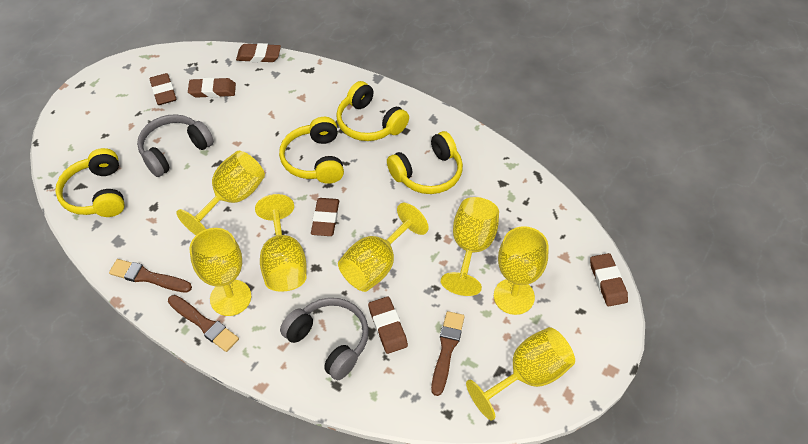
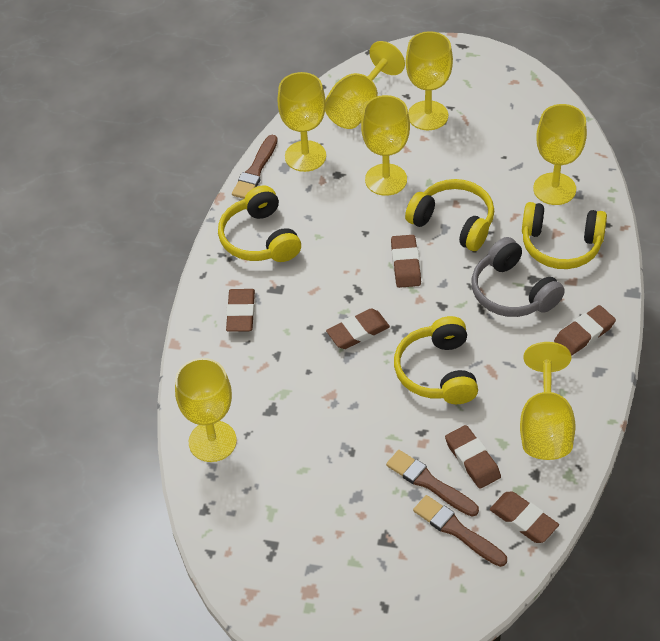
grey headphones: 2 -> 1

